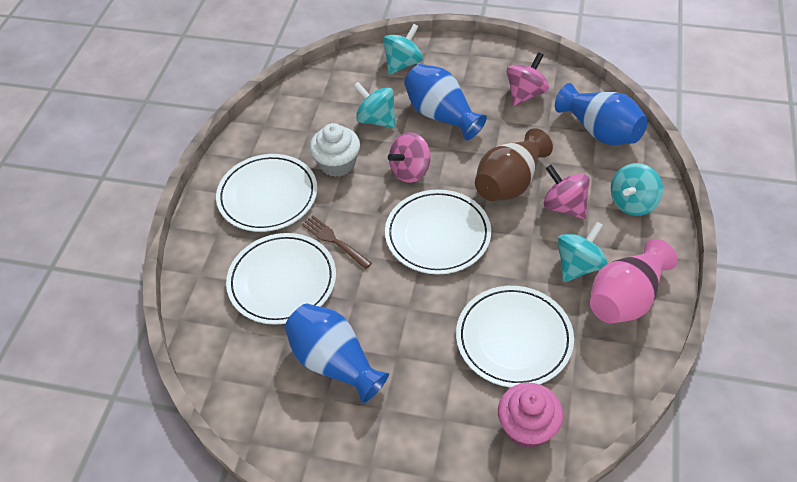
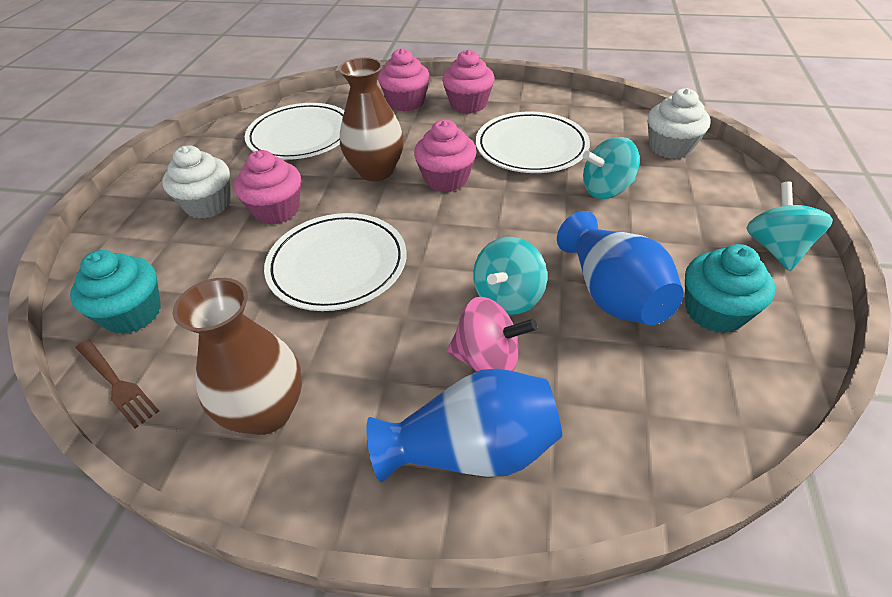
blue vase: 3 -> 2
brown vase: 1 -> 2
pink cupcake: 1 -> 4
pink spinning top: 3 -> 1
pink vase: 1 -> 0
turquoise cupcake: 0 -> 2
turquoise spinning top: 4 -> 3
white cupcake: 1 -> 2
white plate: 4 -> 3

